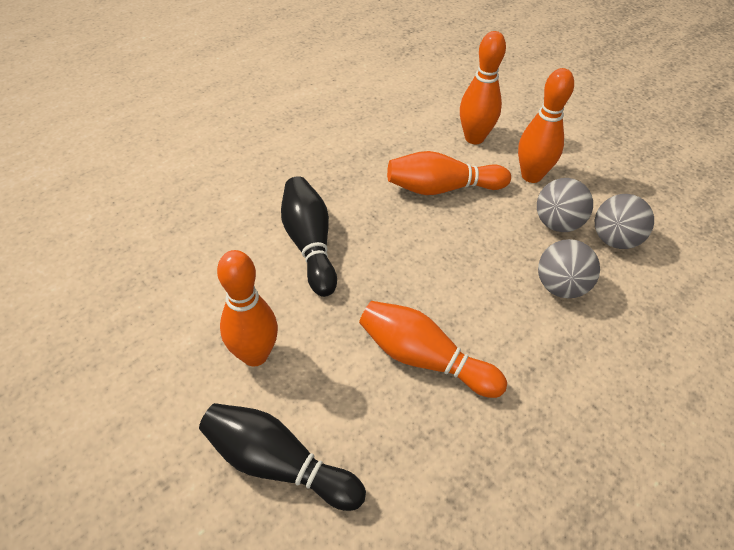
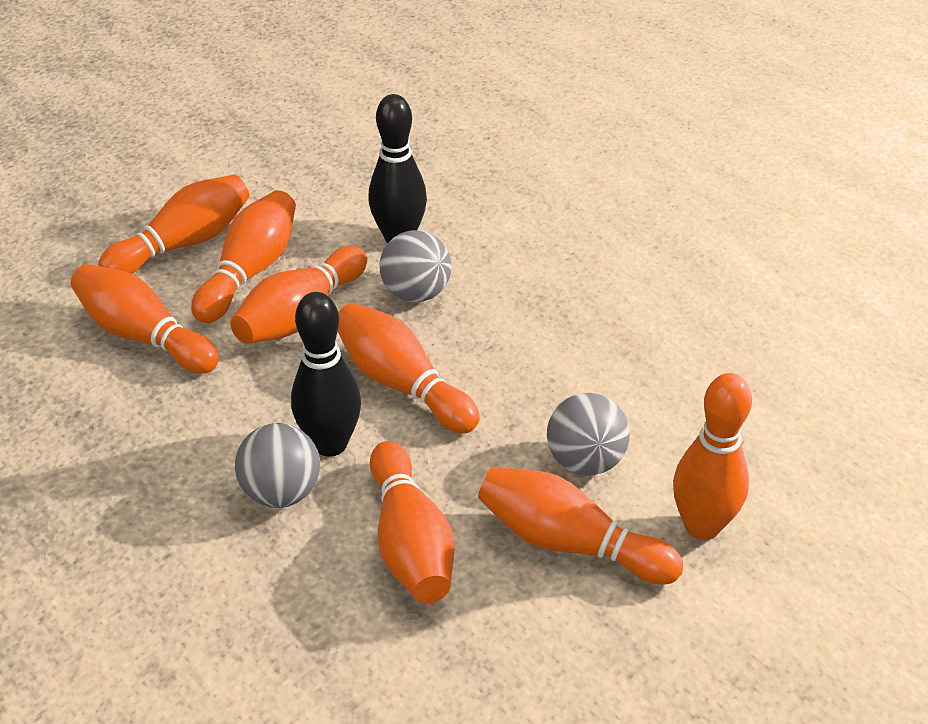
orange bowling pin: 5 -> 8

